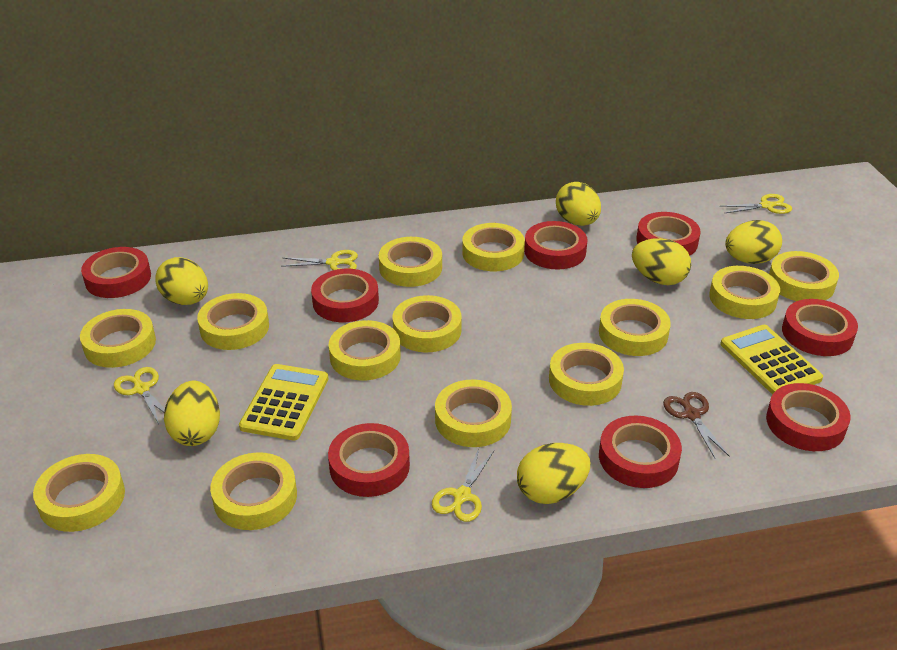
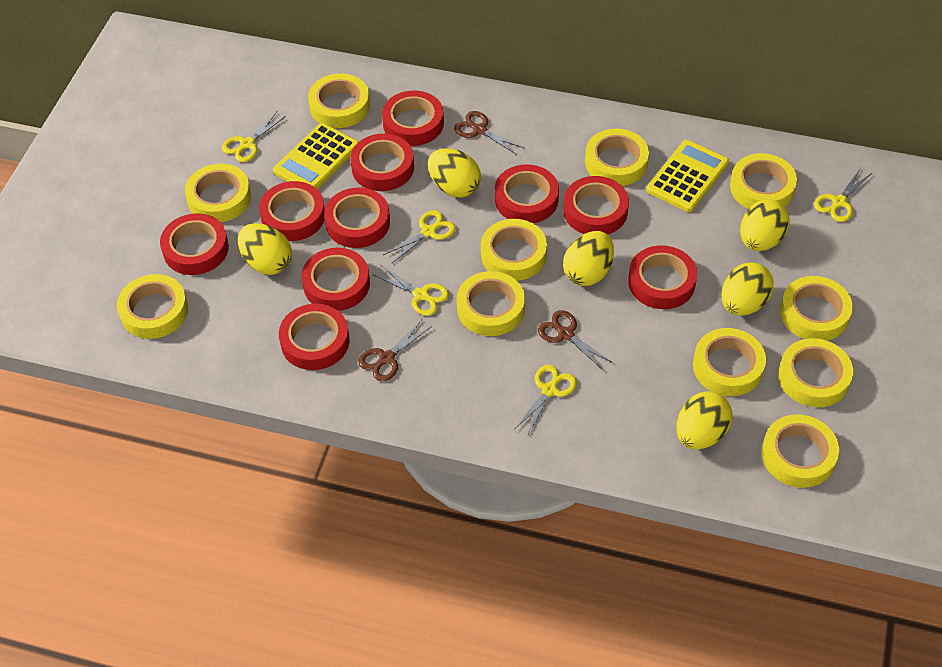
brown scissors: 1 -> 3
red tape: 8 -> 10
yellow scissors: 4 -> 5
yellow tape: 13 -> 11

